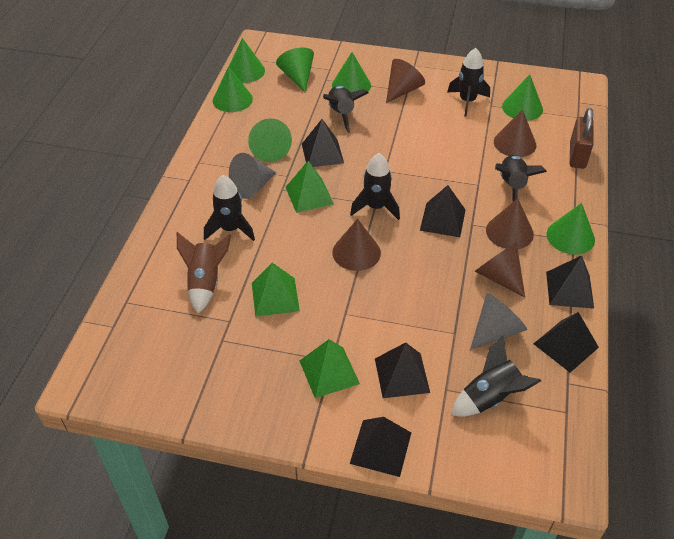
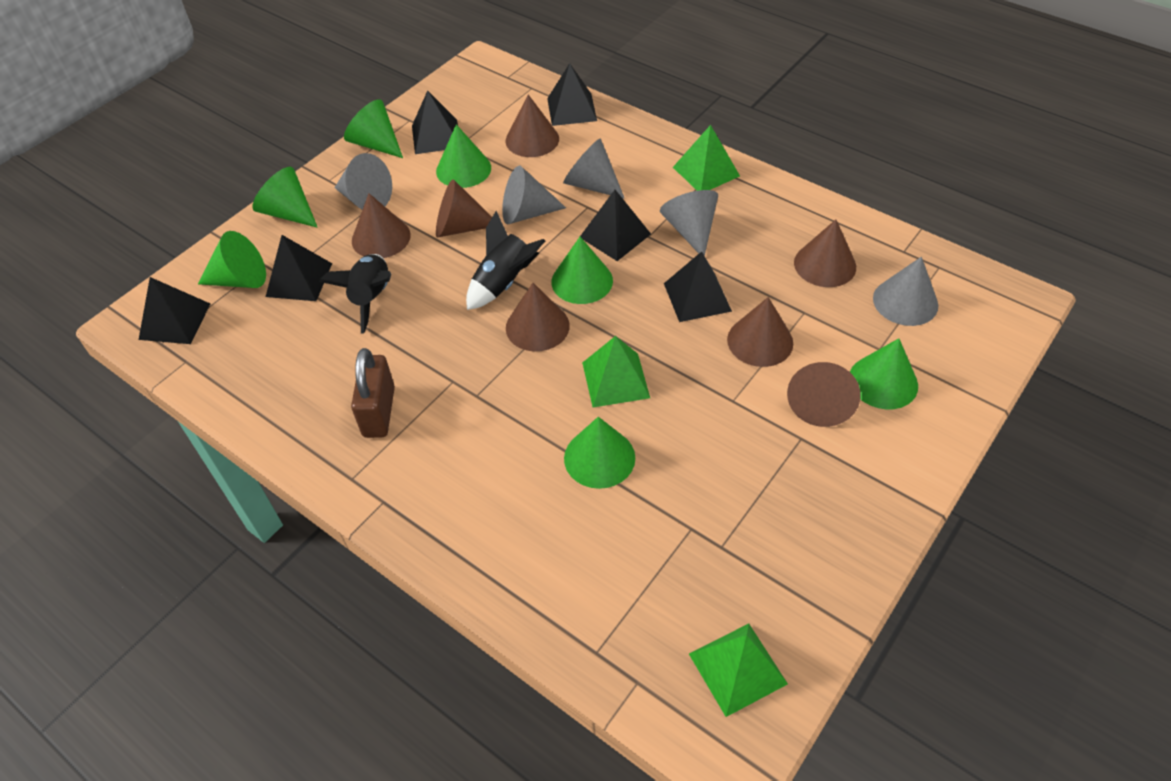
black rocket: 6 -> 2
brown cone: 5 -> 7
brown rocket: 1 -> 0
grey cone: 2 -> 5

